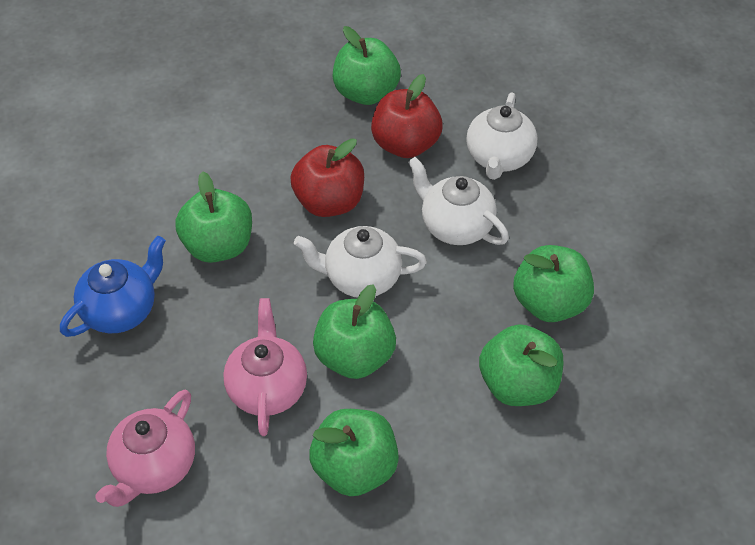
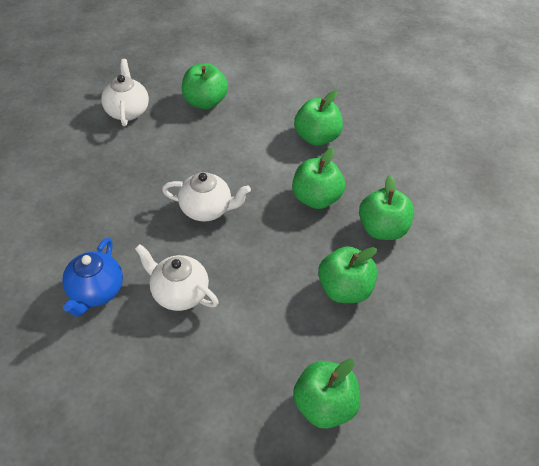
pink teapot: 2 -> 0
red apple: 2 -> 0

